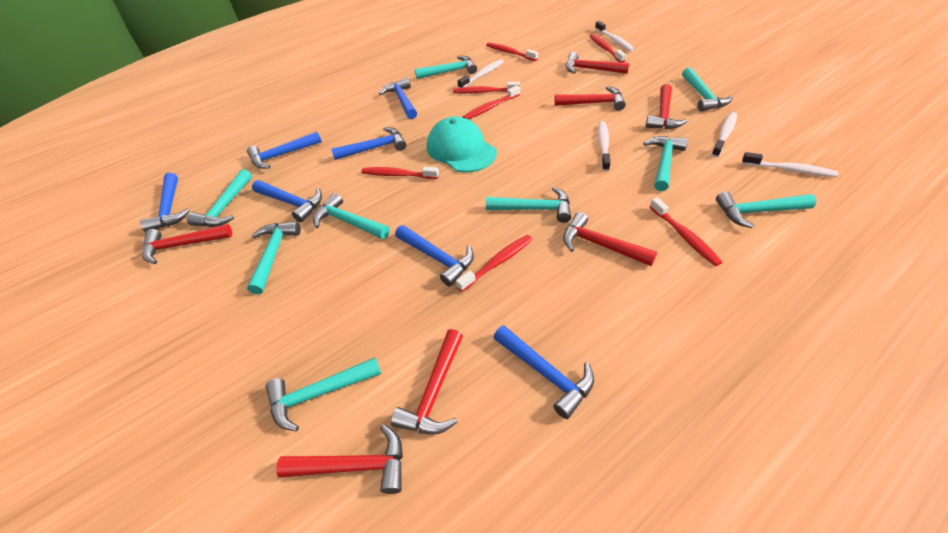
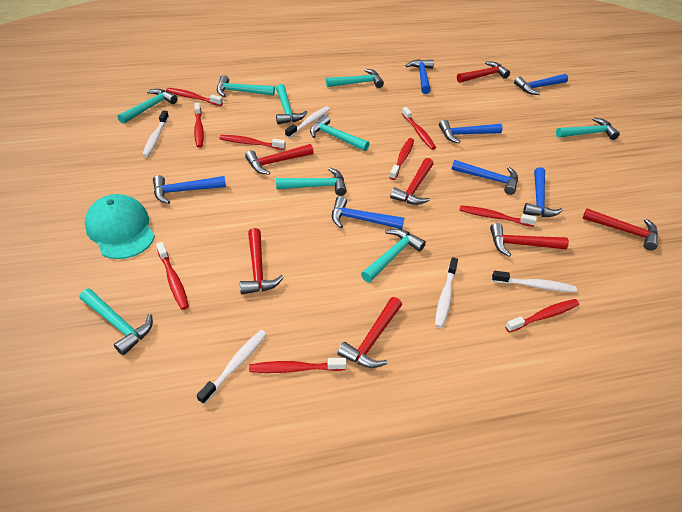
red toothbrush: 7 -> 9

